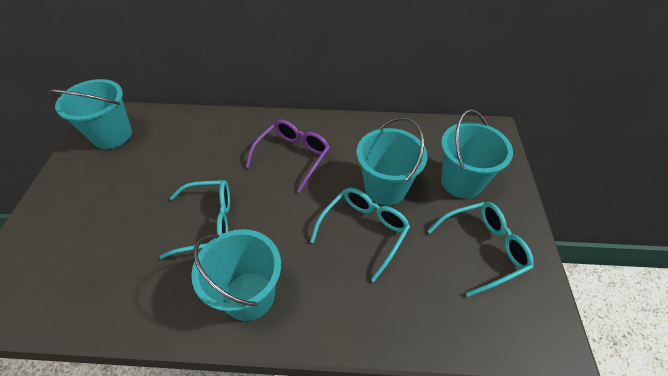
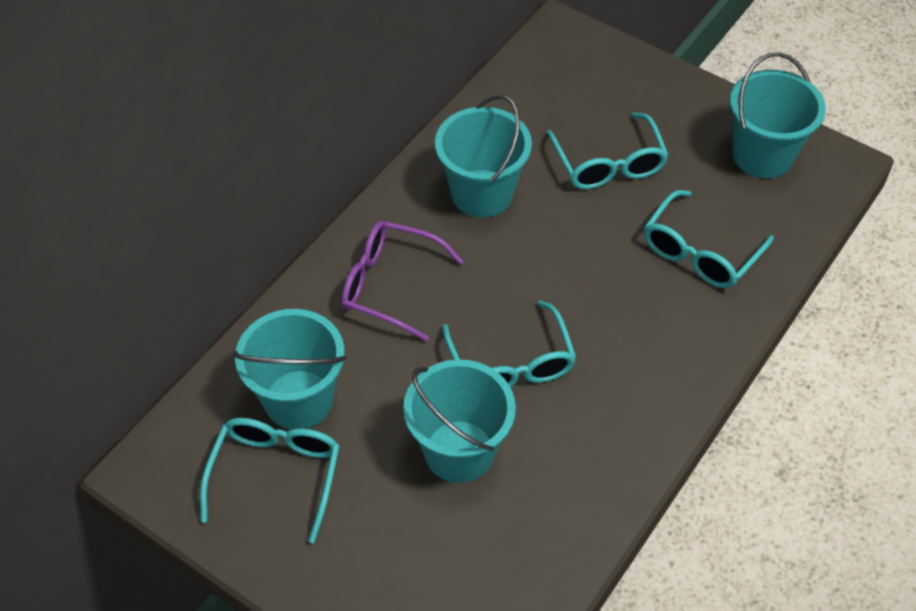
turquoise glasses: 3 -> 4

